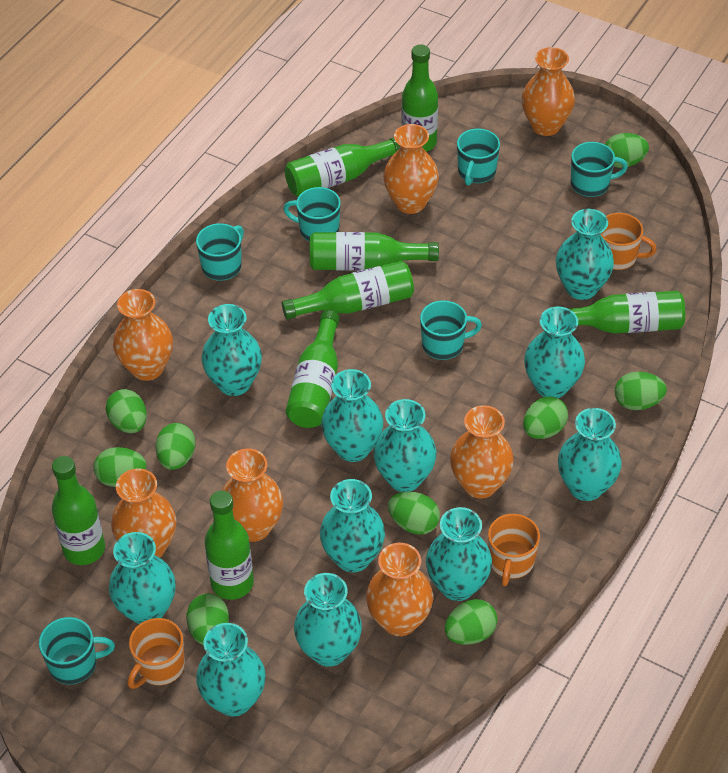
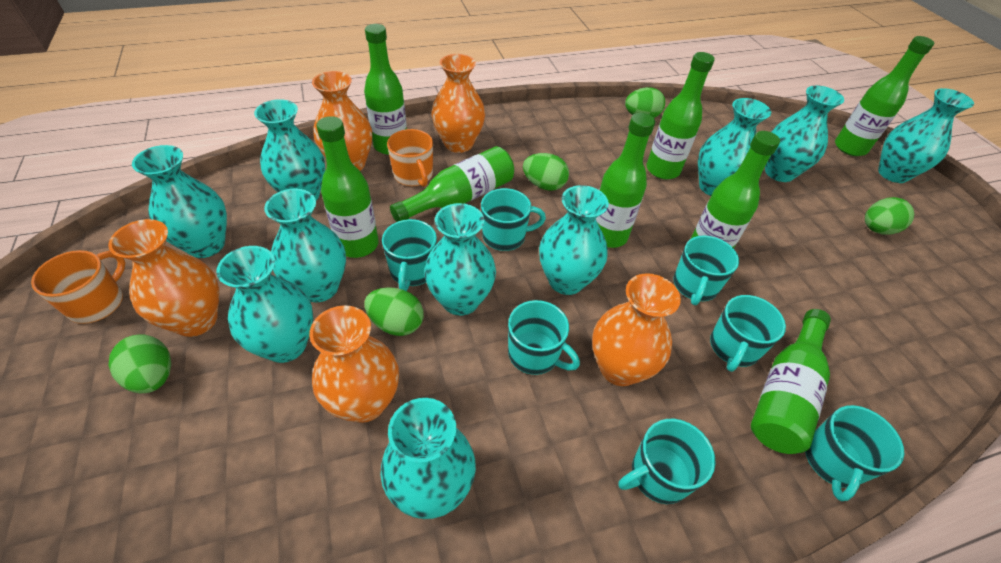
green egg: 9 -> 5
orange mug: 3 -> 2
orange vase: 7 -> 5
turquoise mug: 6 -> 7
turquoise vase: 11 -> 10

